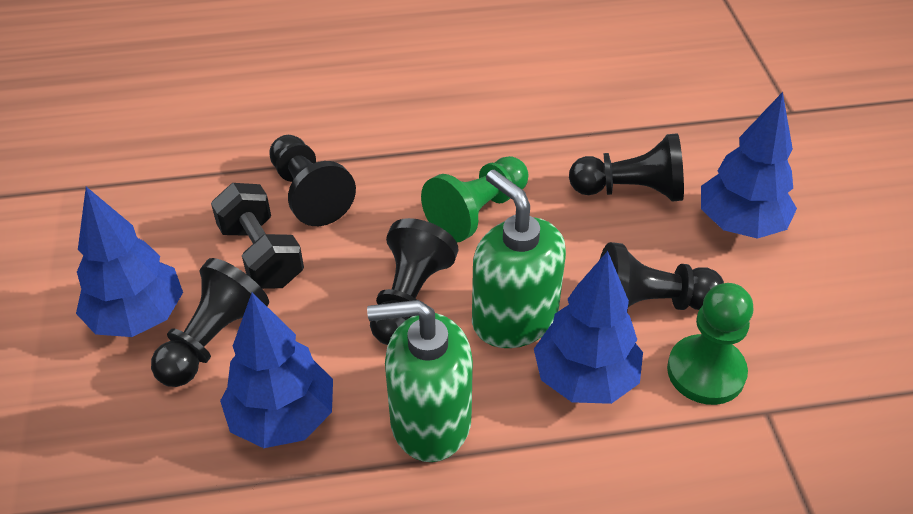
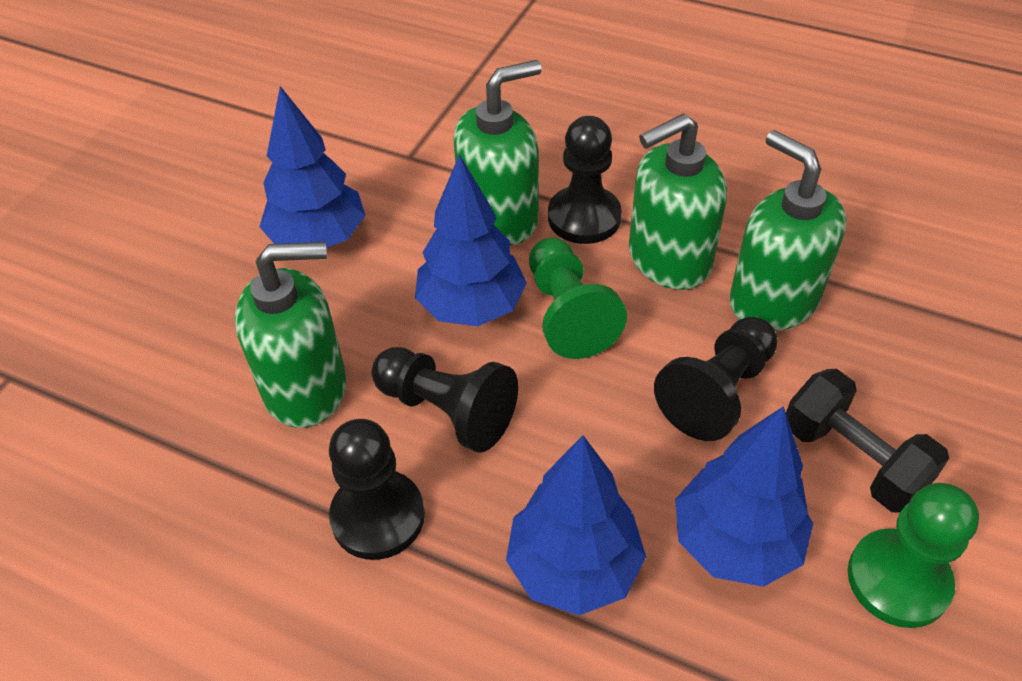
black pawn: 5 -> 4
green soap dispenser: 2 -> 4

